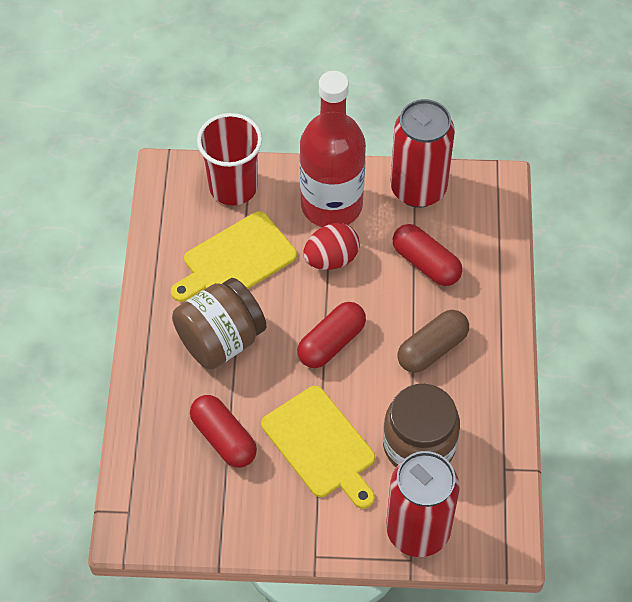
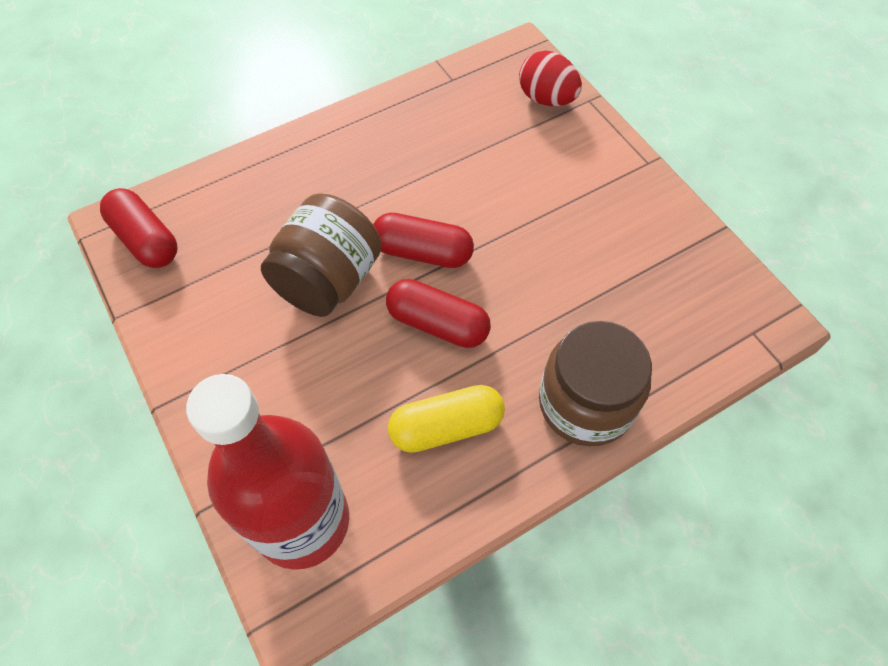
brown capsule: 1 -> 0
red can: 2 -> 0
red cup: 1 -> 0
yellow capsule: 0 -> 1
yellow cutting board: 2 -> 0

